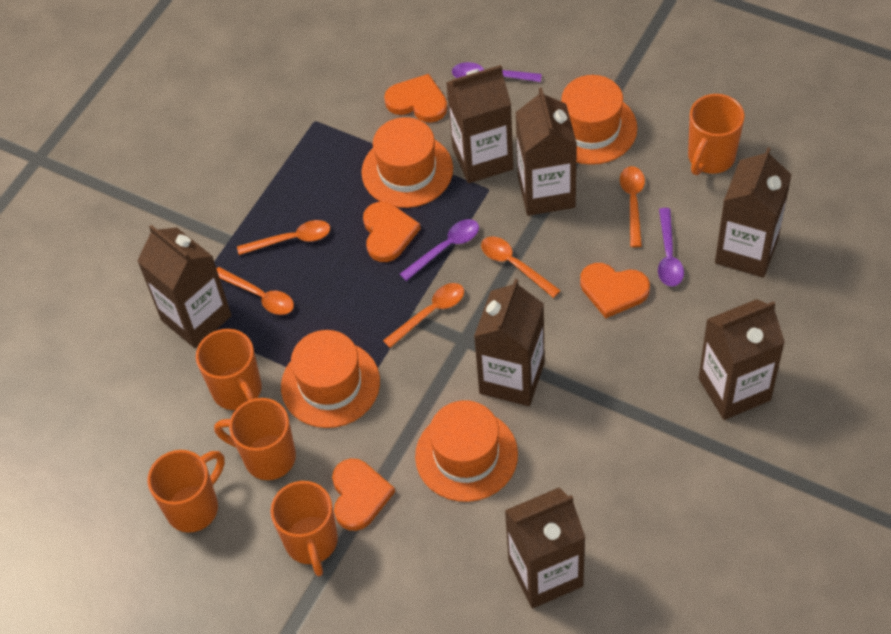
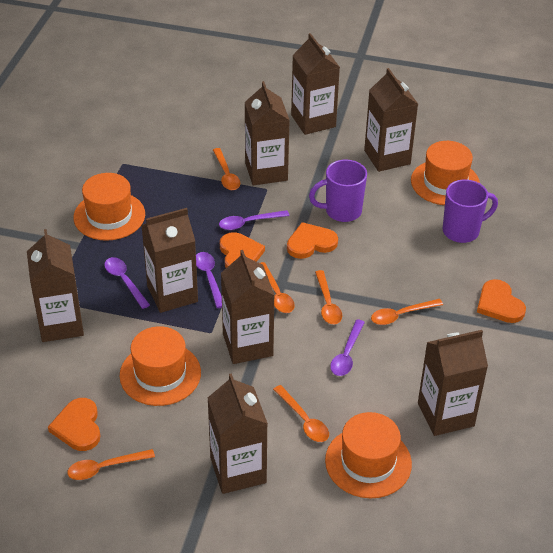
brown carton: 7 -> 8
orange mug: 5 -> 0
orange spoon: 5 -> 6
purple mug: 0 -> 2
purple spoon: 3 -> 4

